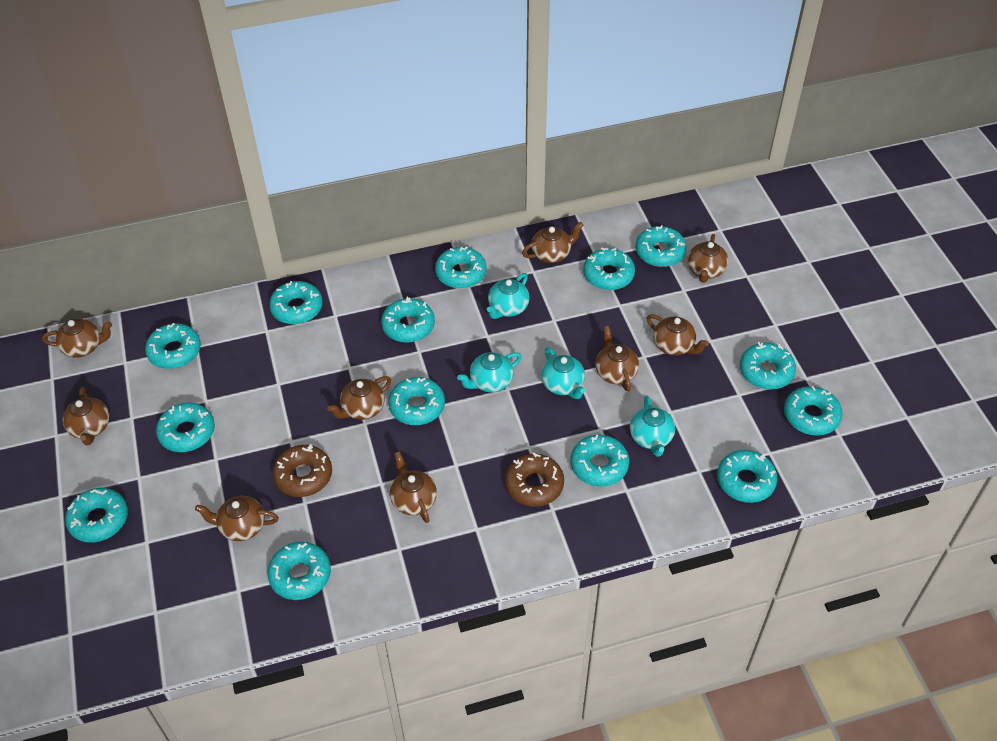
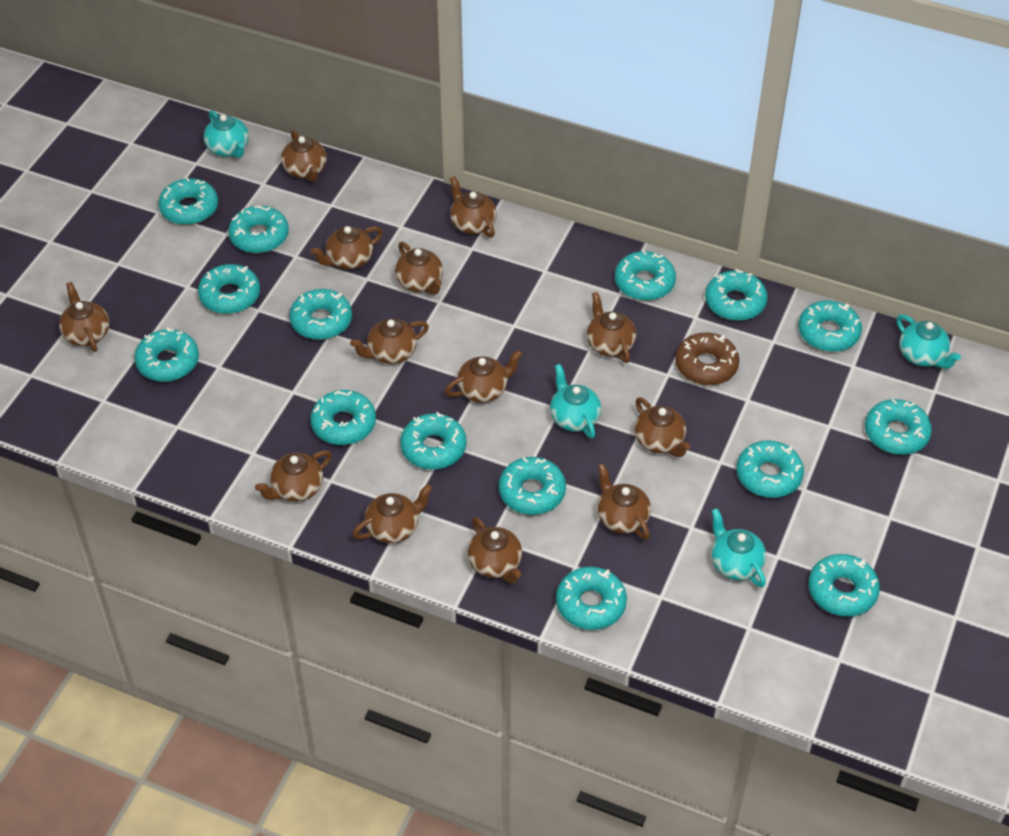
brown donut: 2 -> 1
brown teapot: 9 -> 13
turquoise donut: 14 -> 15

